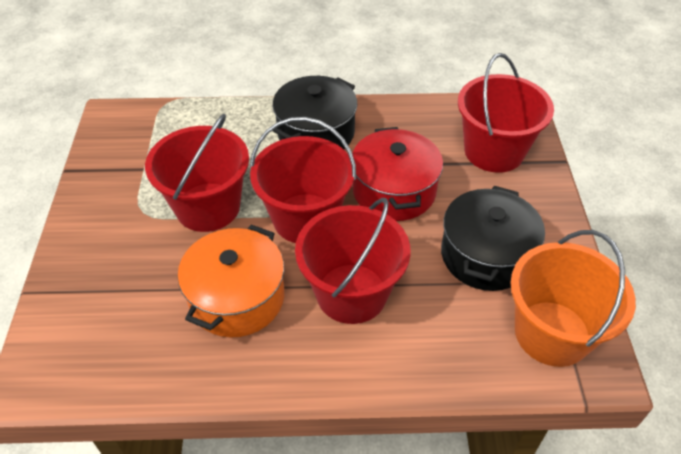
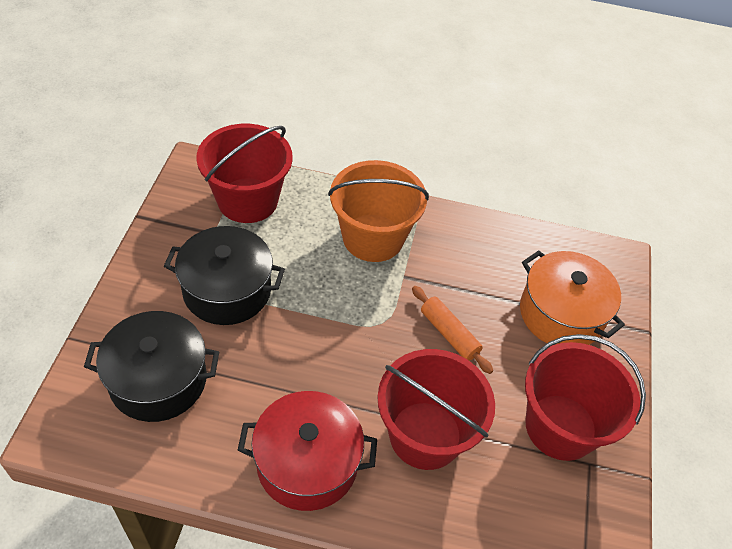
orange rolling pin: 0 -> 1
red bucket: 4 -> 3

